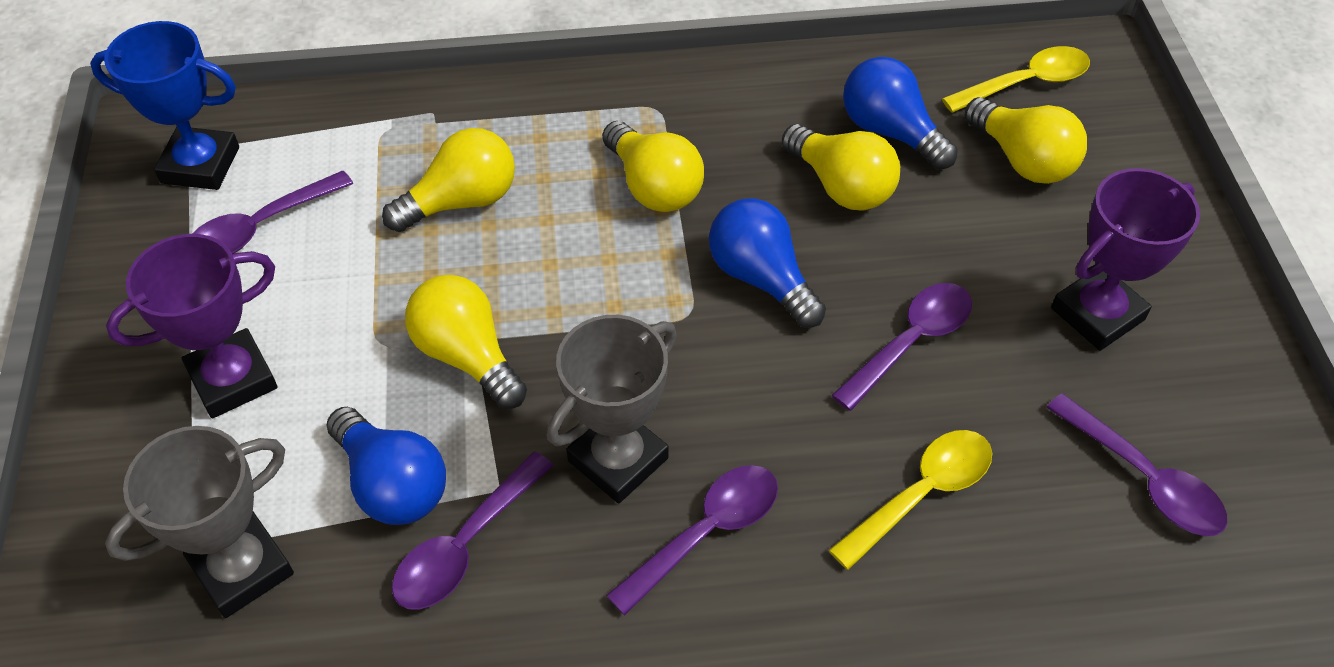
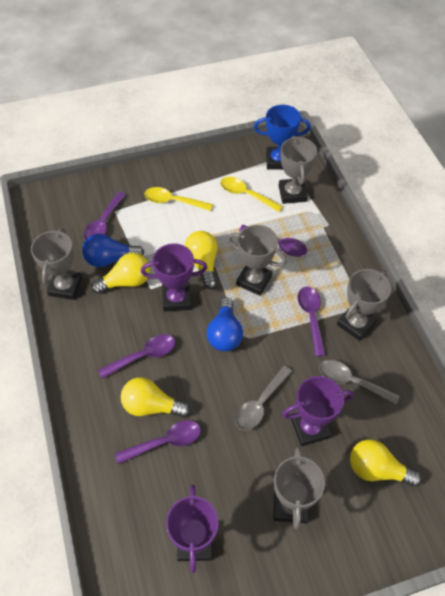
blue light bulb: 3 -> 2
grey spoon: 0 -> 2
grey trophy: 2 -> 5
purple trophy: 2 -> 3
yellow light bulb: 5 -> 4

